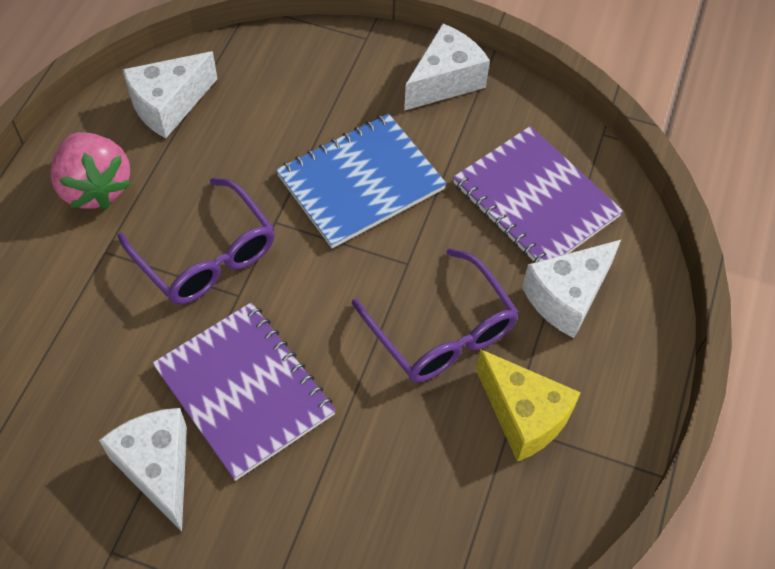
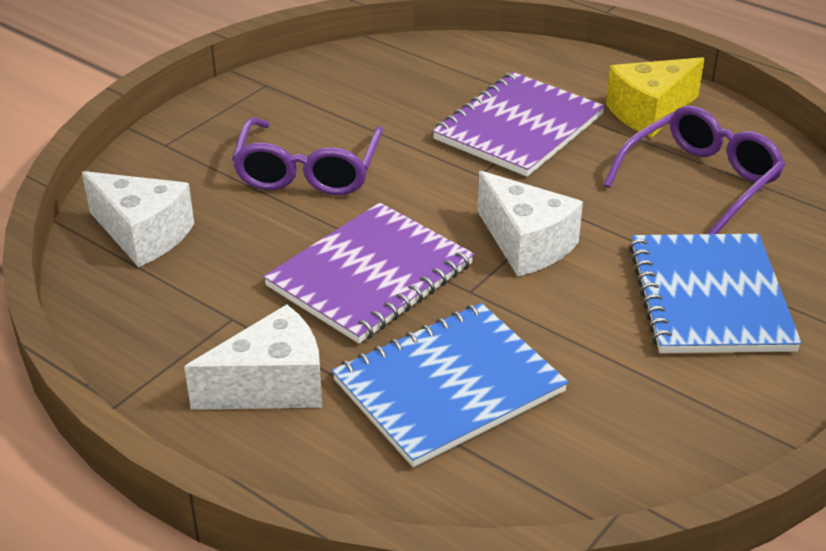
blue notebook: 1 -> 2
pink strawberry: 1 -> 0
white cheese: 4 -> 3

